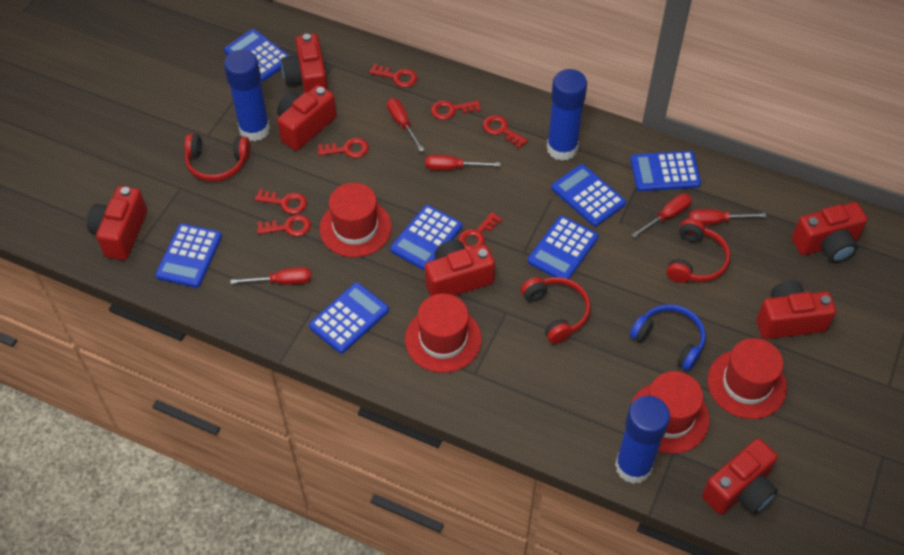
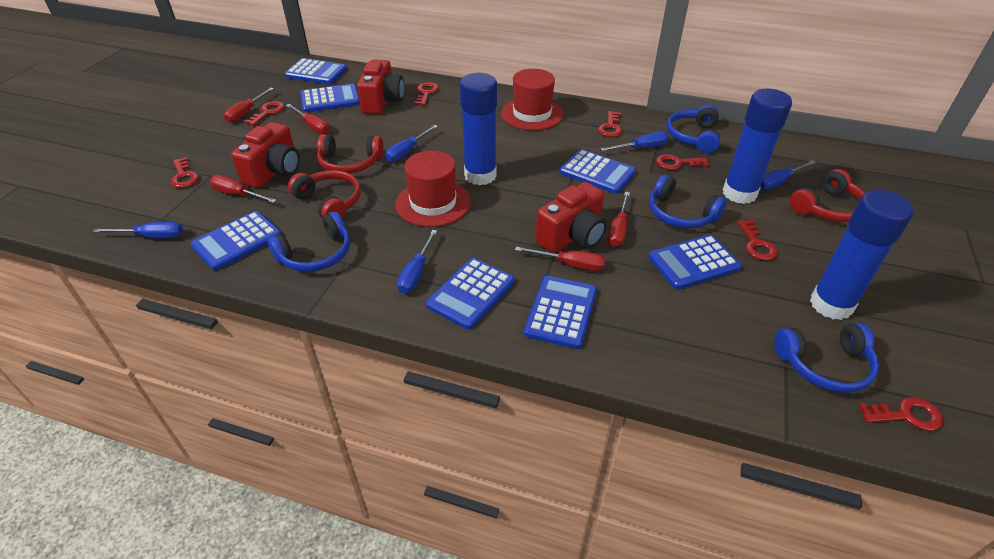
blue headphones: 1 -> 4
blue screwdriver: 0 -> 5
red camera: 7 -> 3
red hat: 4 -> 2

